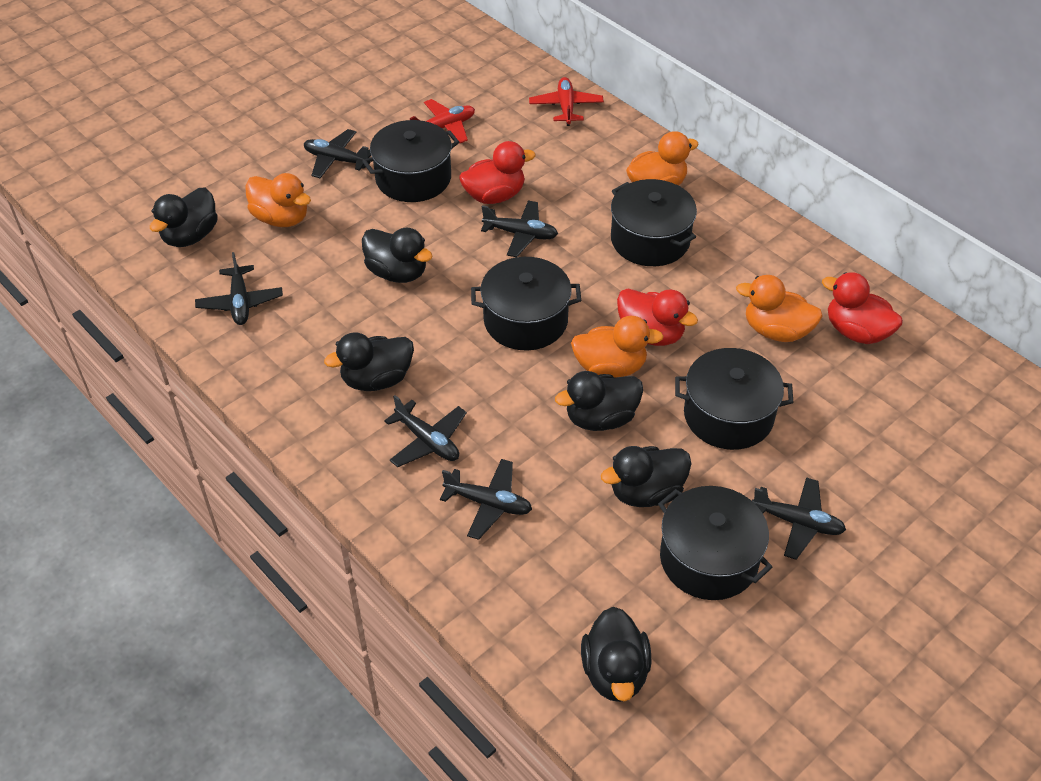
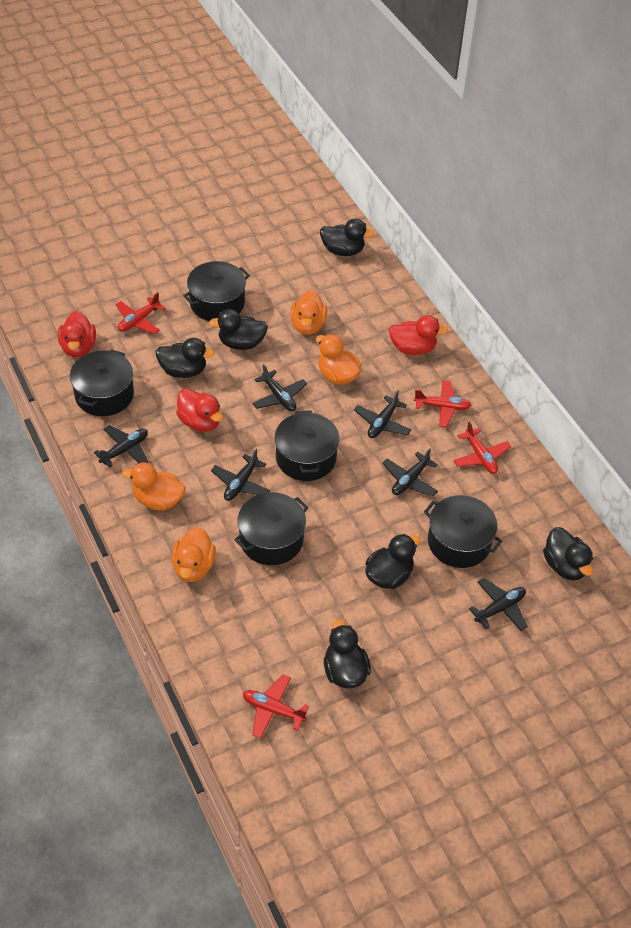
red plane: 2 -> 4

